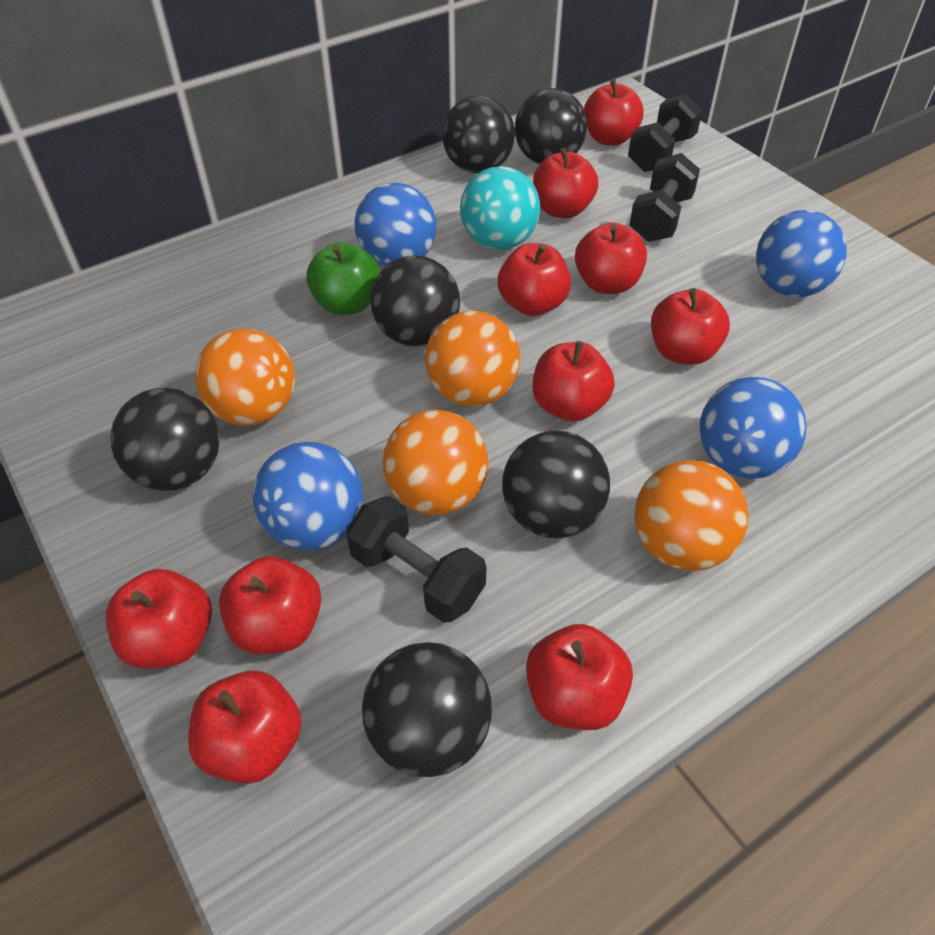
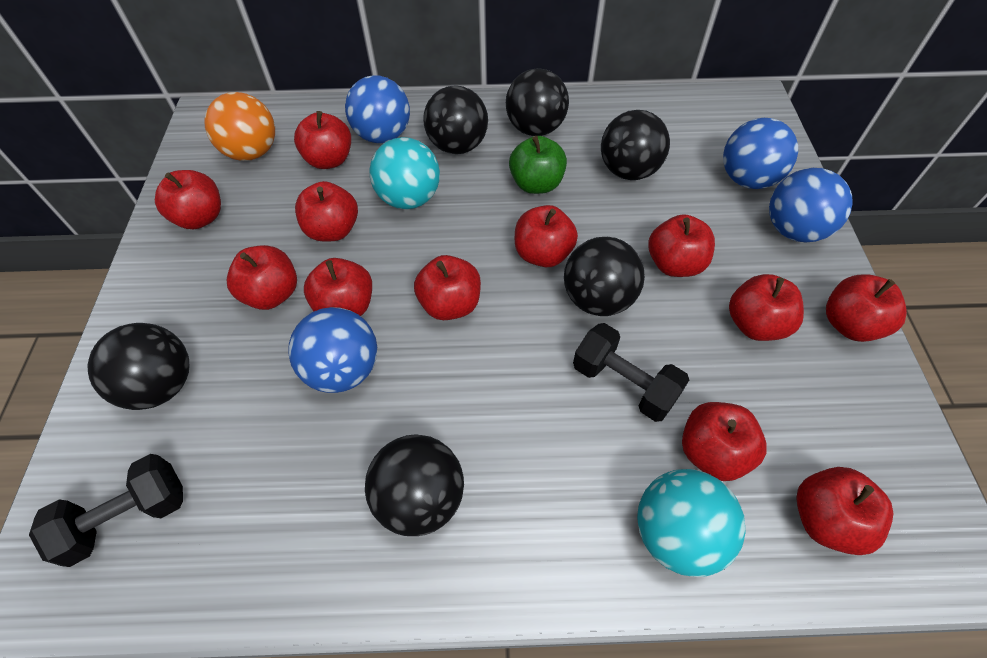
black dumbbell: 3 -> 2
orange ball: 4 -> 1
red apple: 10 -> 12
turquoise ball: 1 -> 2

